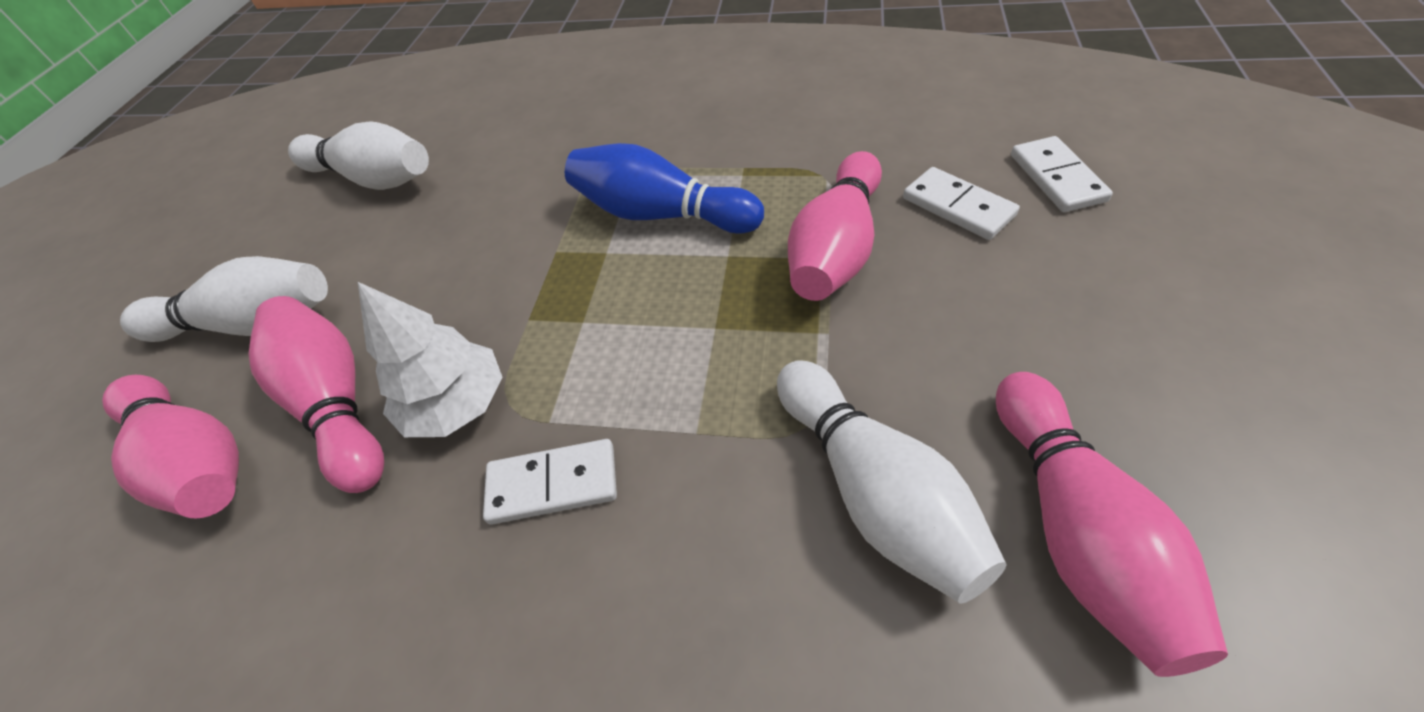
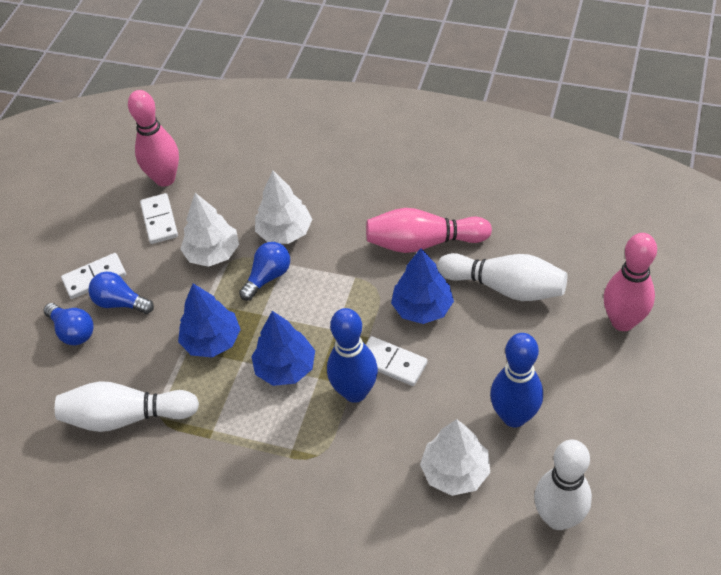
blue bowling pin: 1 -> 2
blue light bulb: 0 -> 3
blue tree: 0 -> 3
pink bowling pin: 4 -> 3
white tree: 1 -> 3

